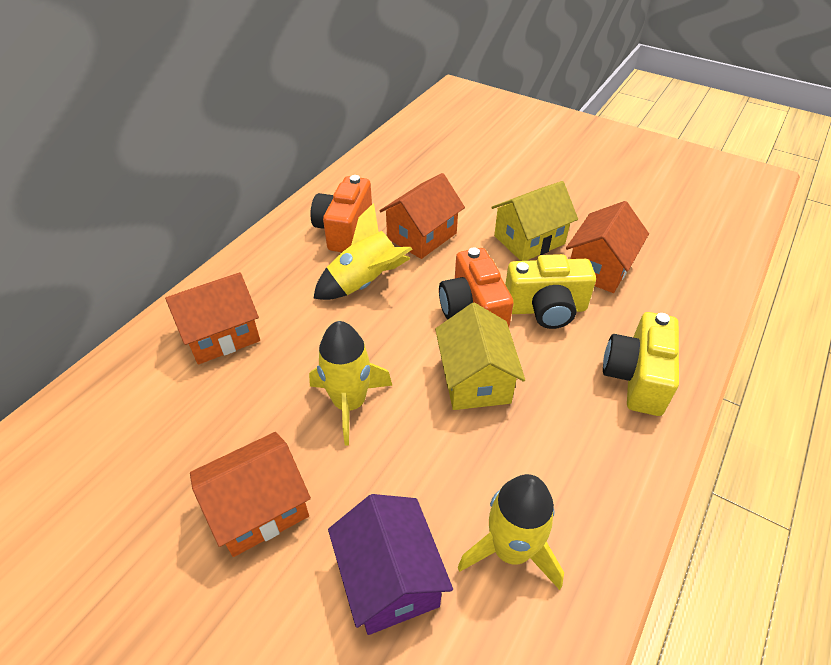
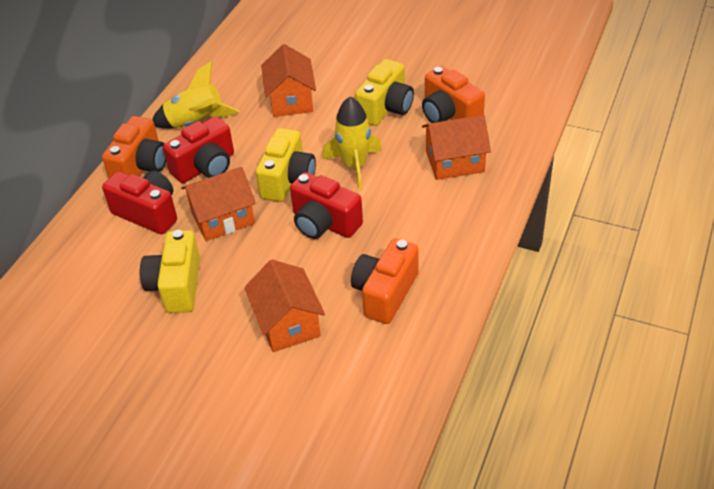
orange camera: 2 -> 3
purple house: 1 -> 0
red camera: 0 -> 3
yellow camera: 2 -> 3
yellow house: 2 -> 0
yellow rocket: 3 -> 2

